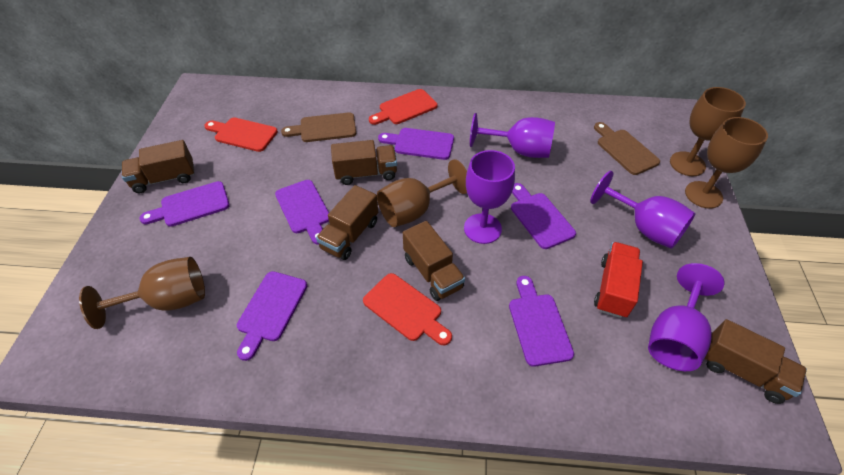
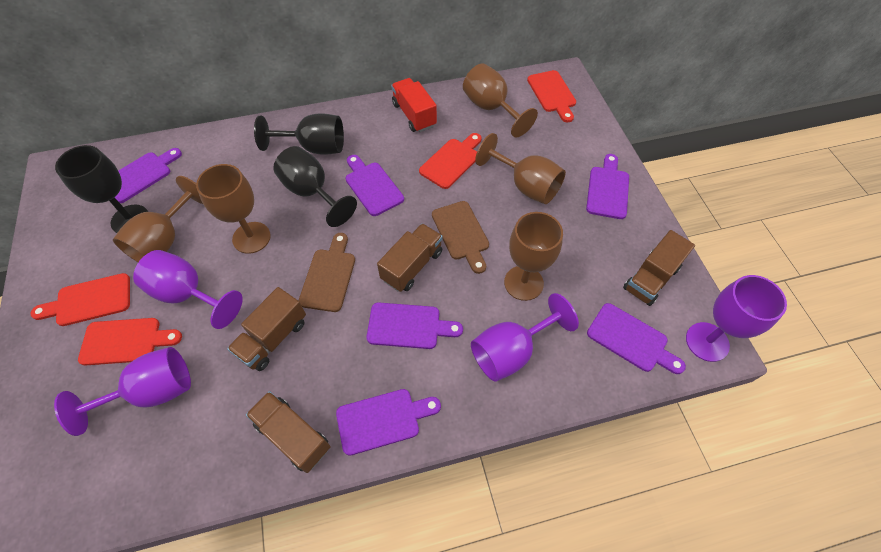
black goblet: 0 -> 3
brown goblet: 4 -> 5
brown truck: 5 -> 4
red cutting board: 3 -> 4

